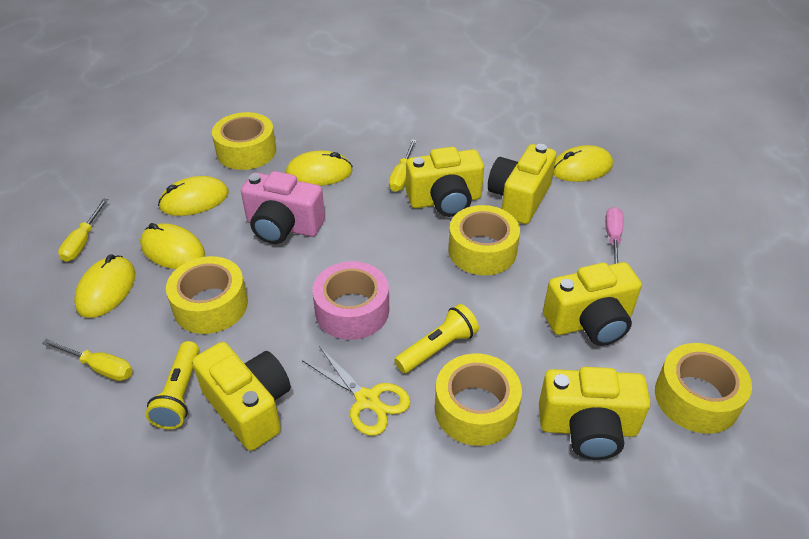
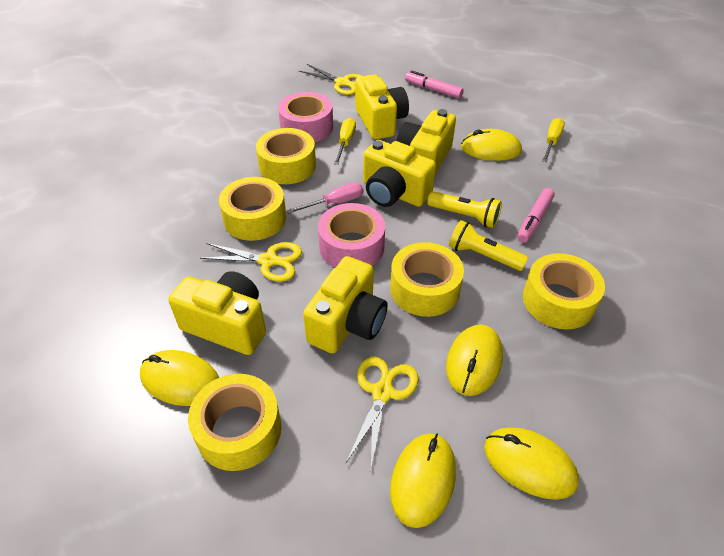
pink camera: 1 -> 0
pink marker: 0 -> 2
pink tape: 1 -> 2
yellow scissors: 1 -> 3
yellow screwdriver: 3 -> 2

